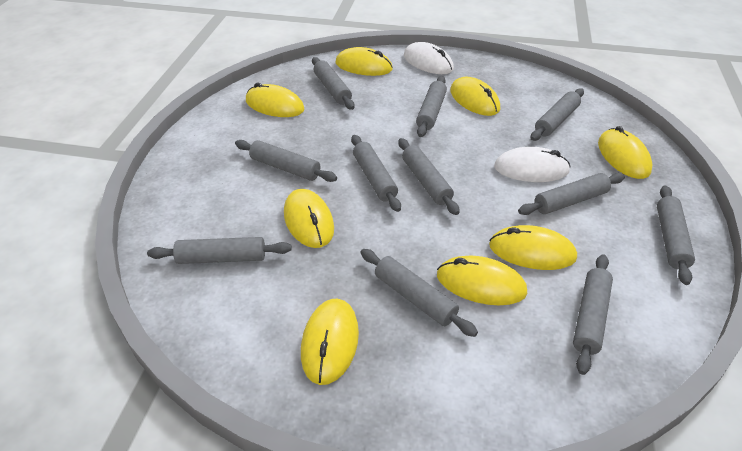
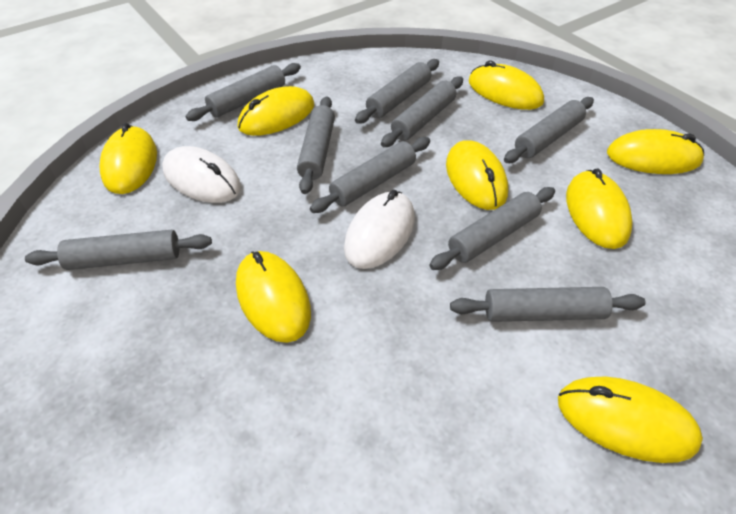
grey rolling pin: 11 -> 9

